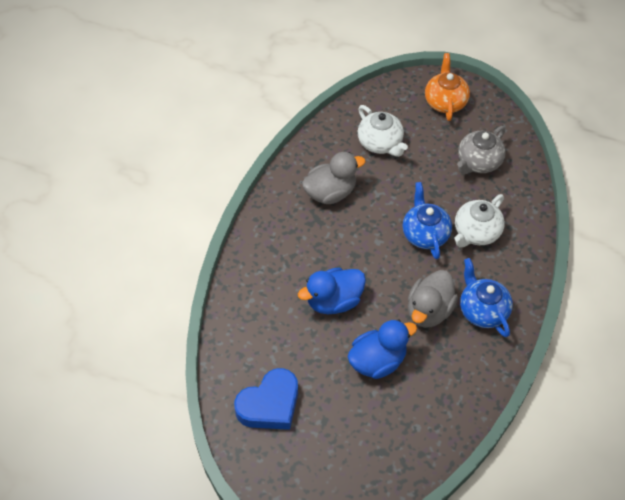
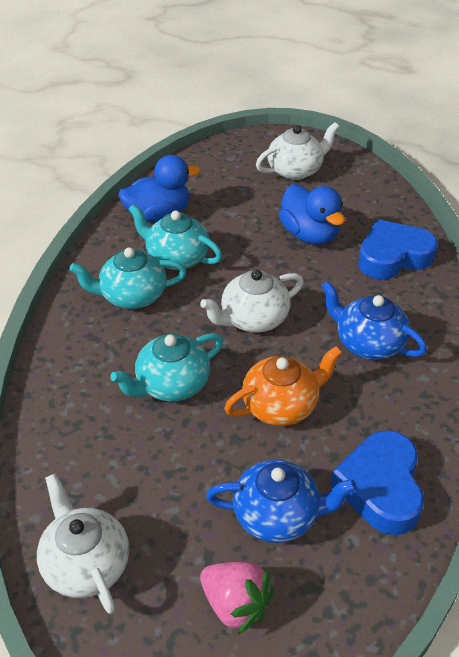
blue heart: 1 -> 2
grey duck: 2 -> 0
grey teapot: 1 -> 0
pink strawberry: 0 -> 1
turquoise teapot: 0 -> 3
white teapot: 2 -> 3

